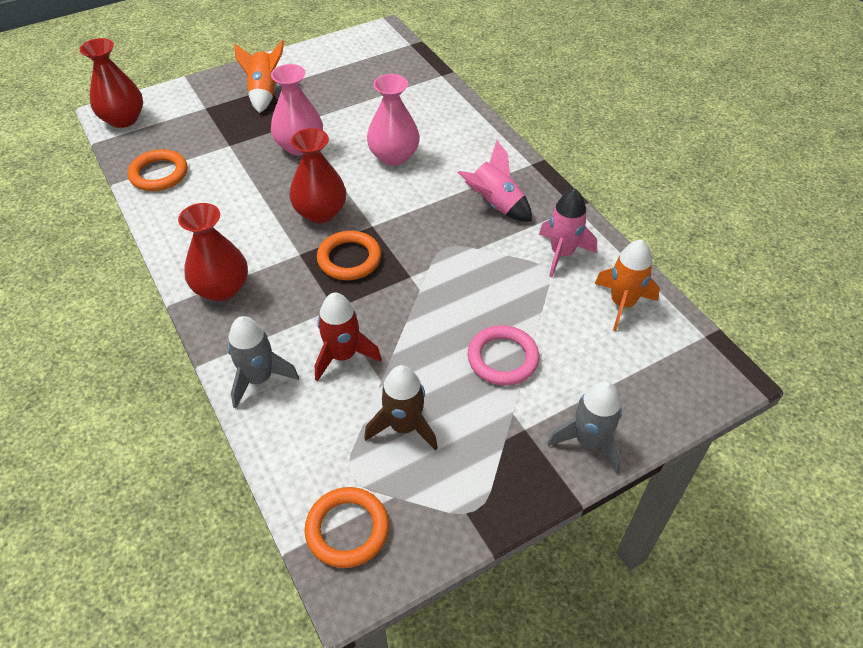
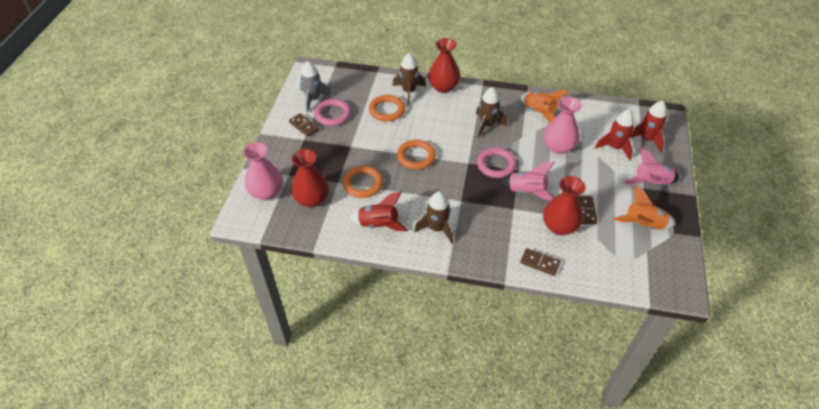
brown domino: 0 -> 3
brown rocket: 1 -> 3
grey rocket: 2 -> 1
pink ring: 1 -> 2
red rocket: 1 -> 3

